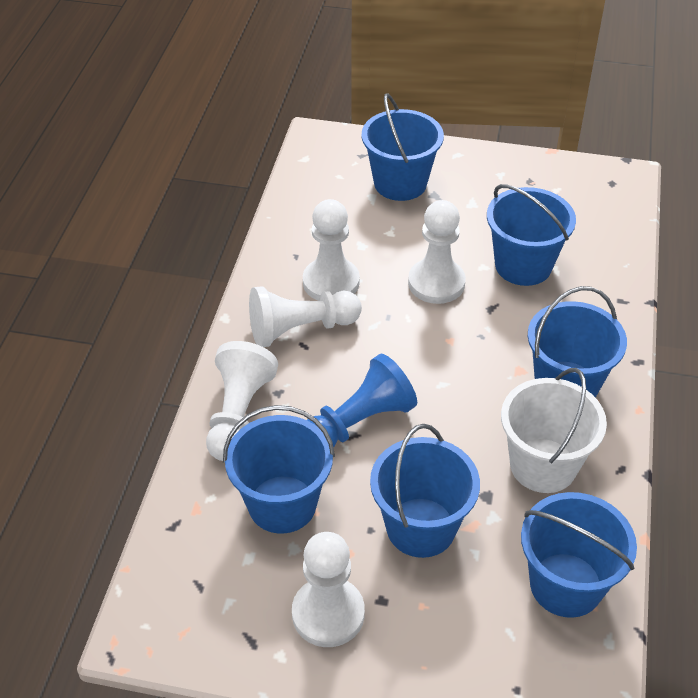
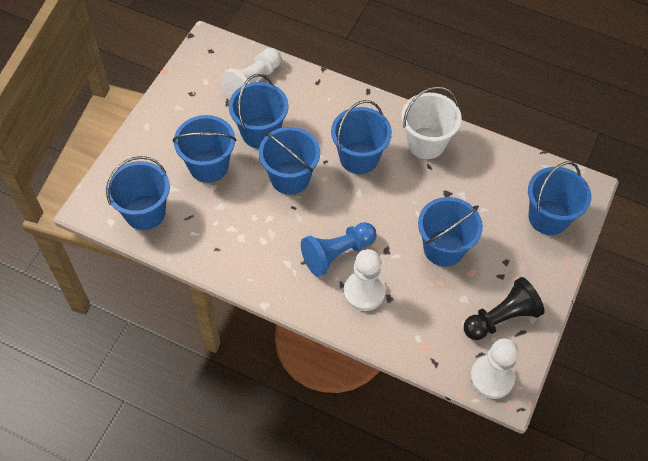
black pawn: 0 -> 1
blue bucket: 6 -> 7
white pawn: 5 -> 3

